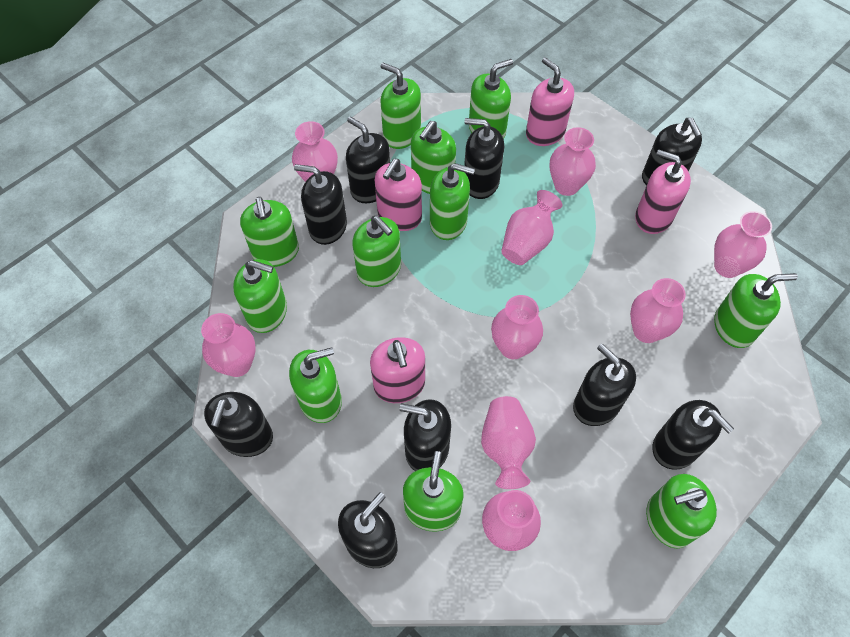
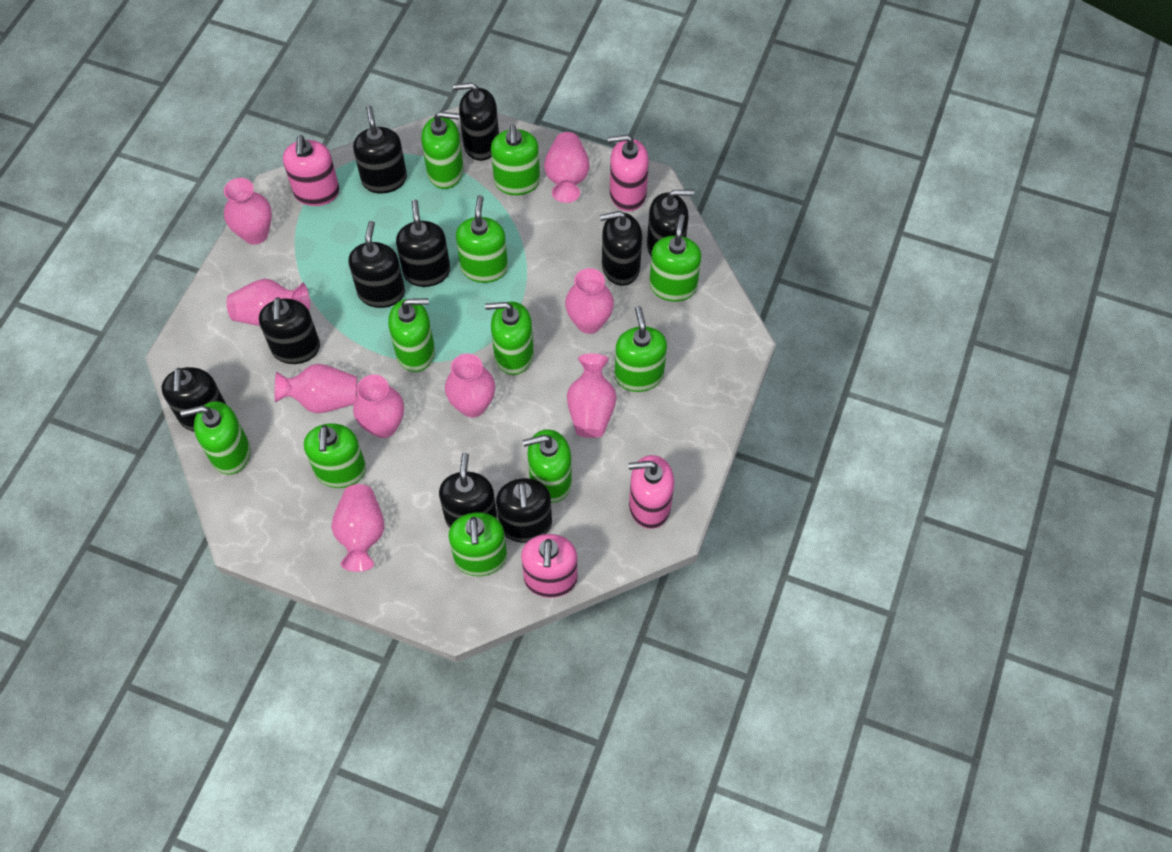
black soap dispenser: 9 -> 10

